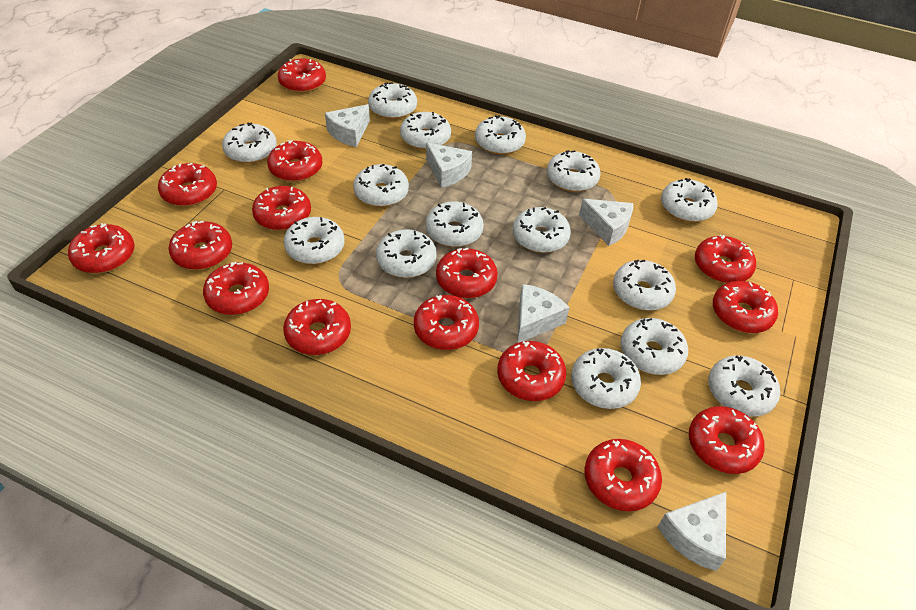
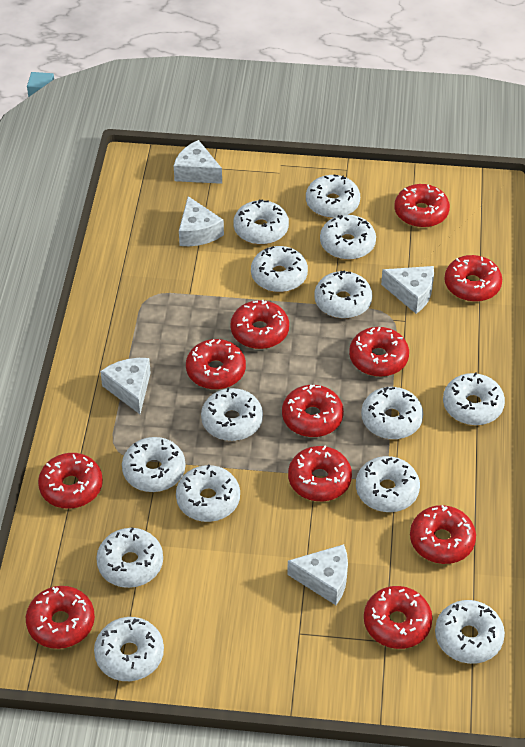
red donut: 15 -> 11
white donut: 15 -> 14

